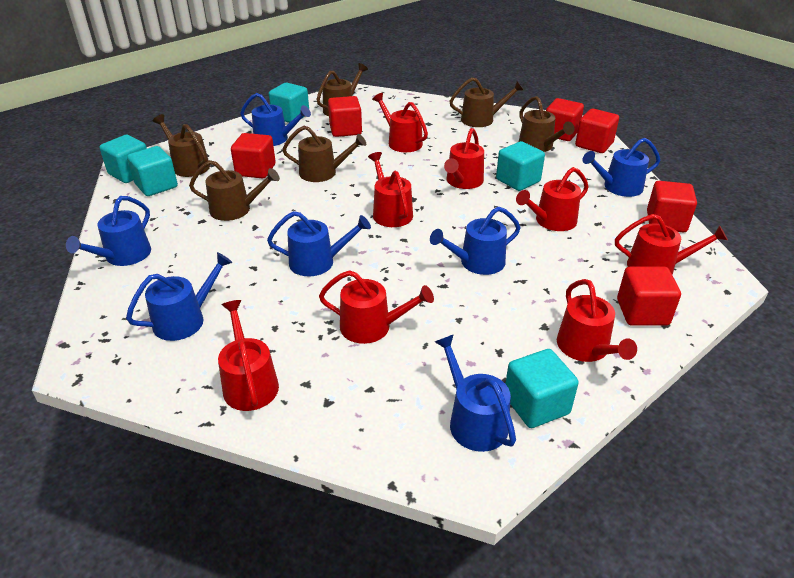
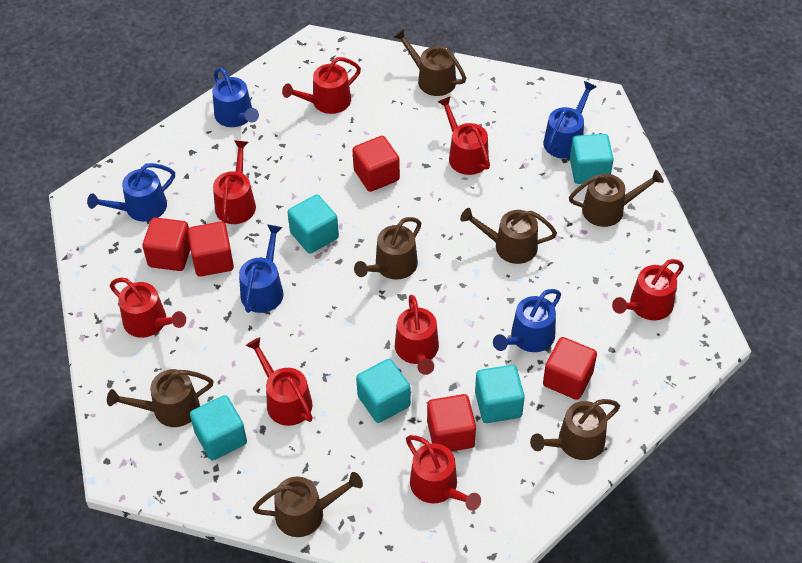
blue watering can: 7 -> 5
brown watering can: 6 -> 7
red cube: 6 -> 5

